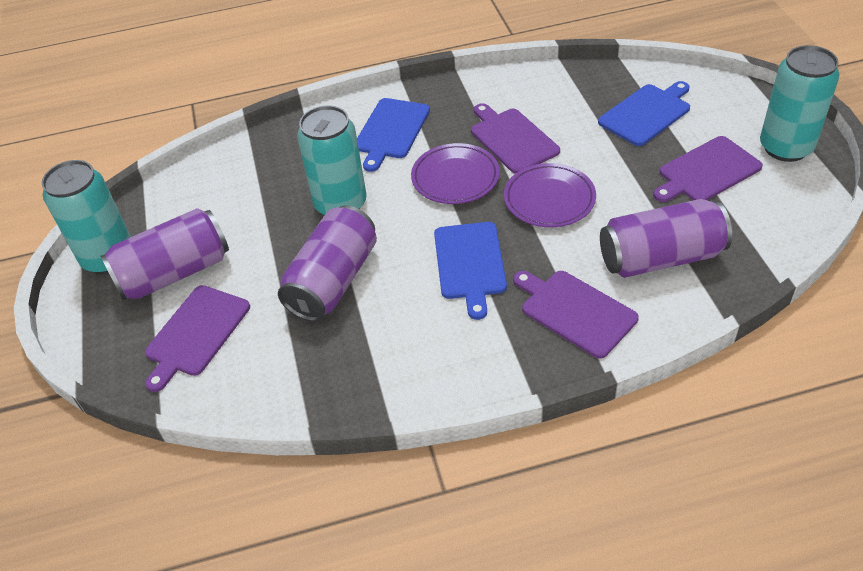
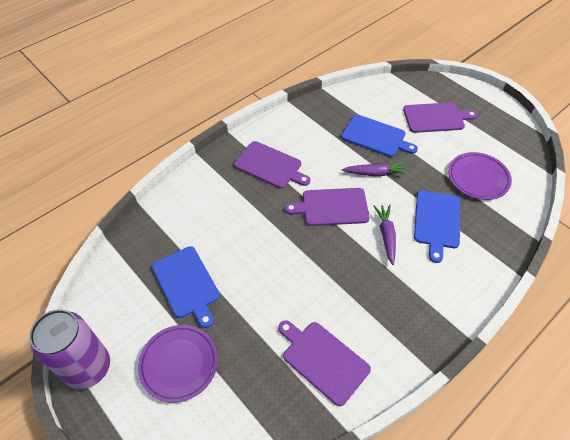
purple can: 3 -> 1
purple carrot: 0 -> 2
turquoise can: 3 -> 0

